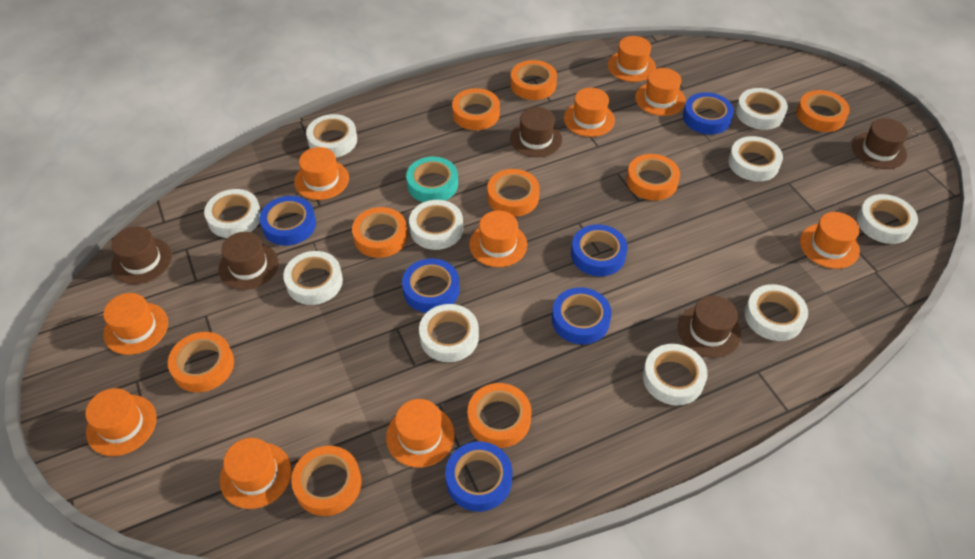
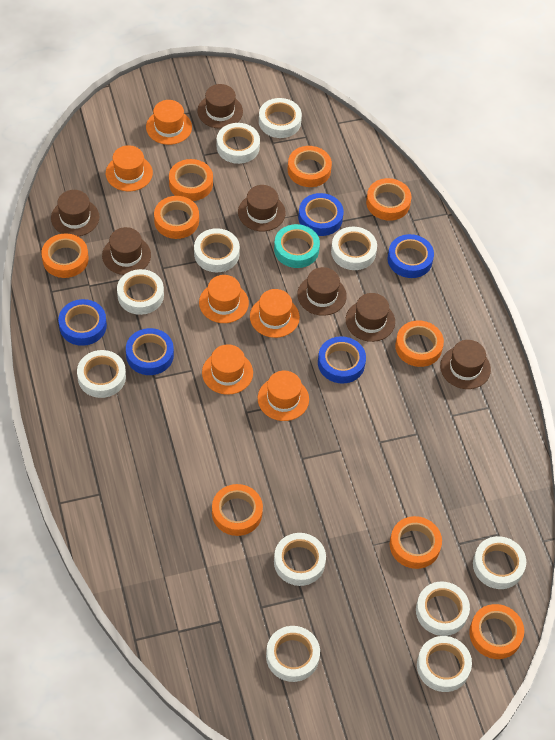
blue tape: 6 -> 5
brown hat: 5 -> 7
orange hat: 10 -> 6
white tape: 10 -> 11

